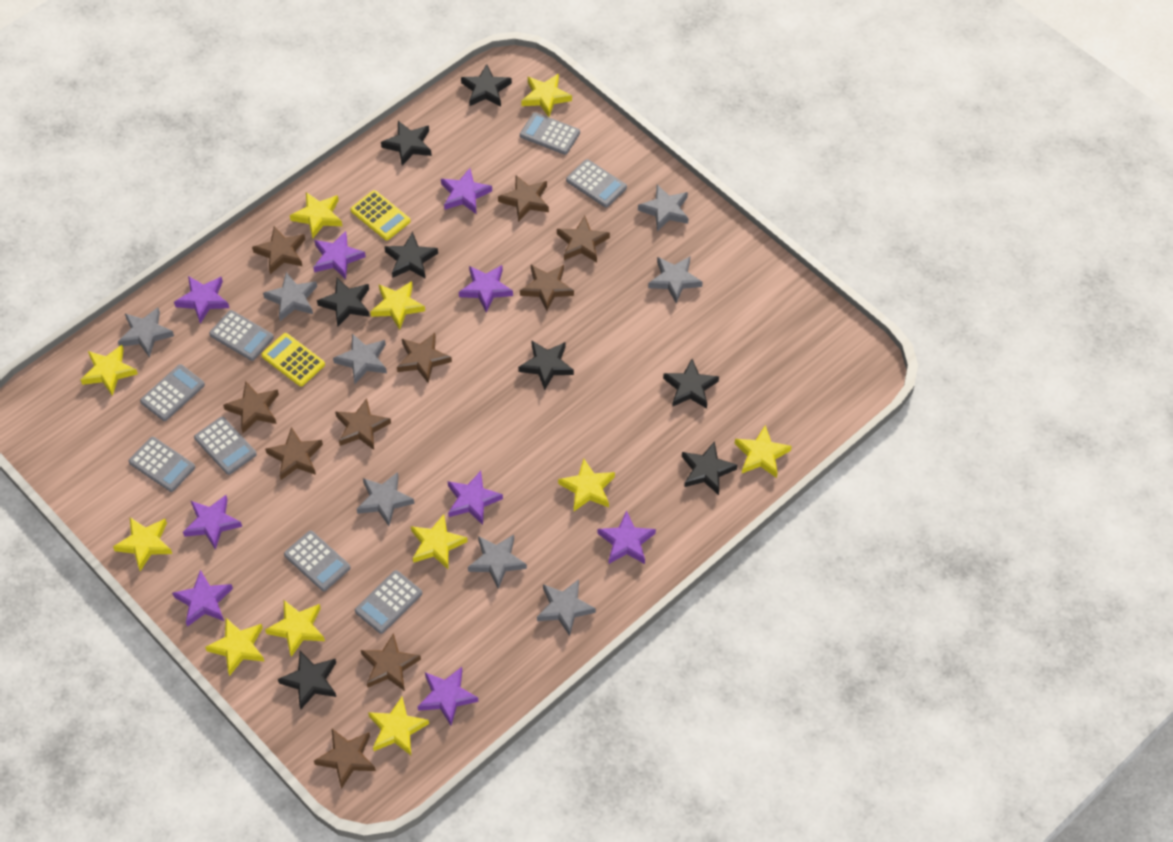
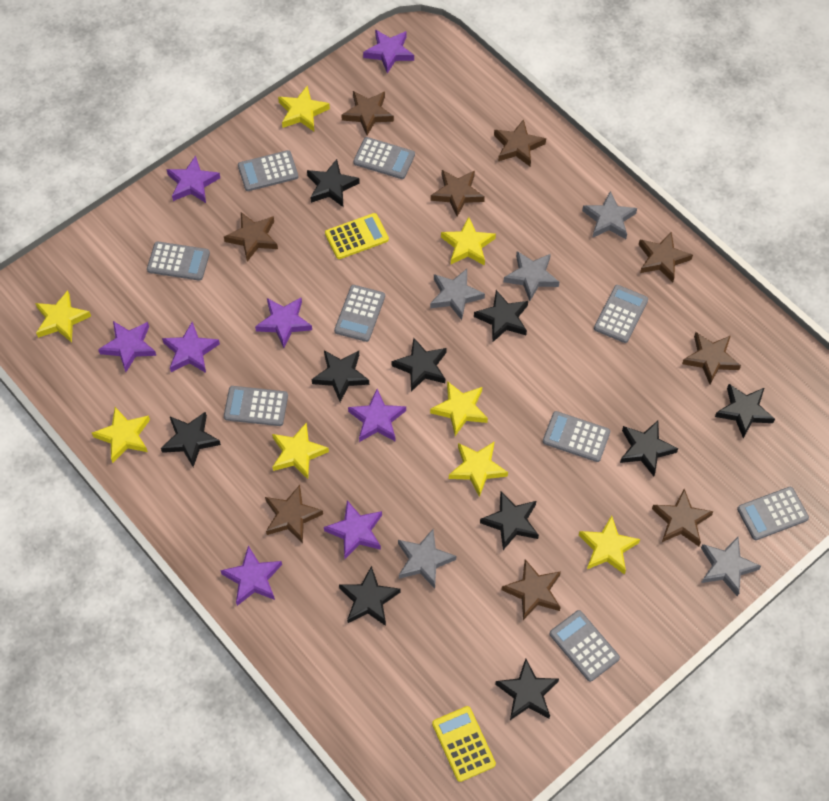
black star: 8 -> 10
brown star: 10 -> 9
grey calculator: 8 -> 9
grey star: 8 -> 5
purple star: 9 -> 8
yellow star: 11 -> 8

